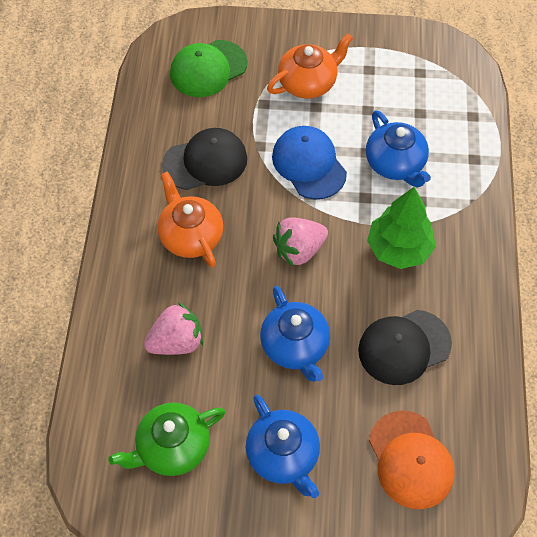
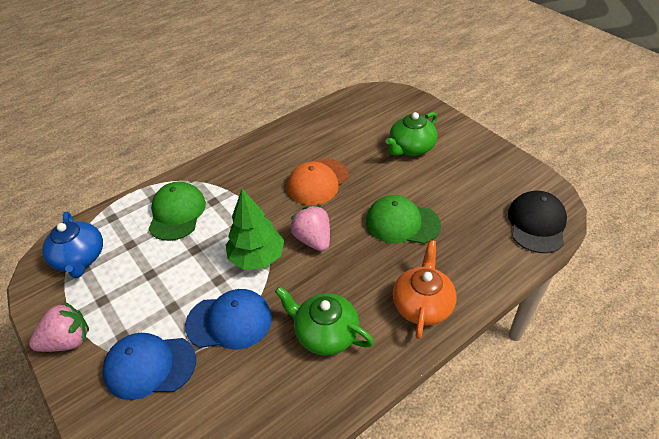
black cap: 2 -> 1
blue cap: 1 -> 2
blue teapot: 3 -> 1
green cap: 1 -> 2
green teapot: 1 -> 2
orange teapot: 2 -> 1

